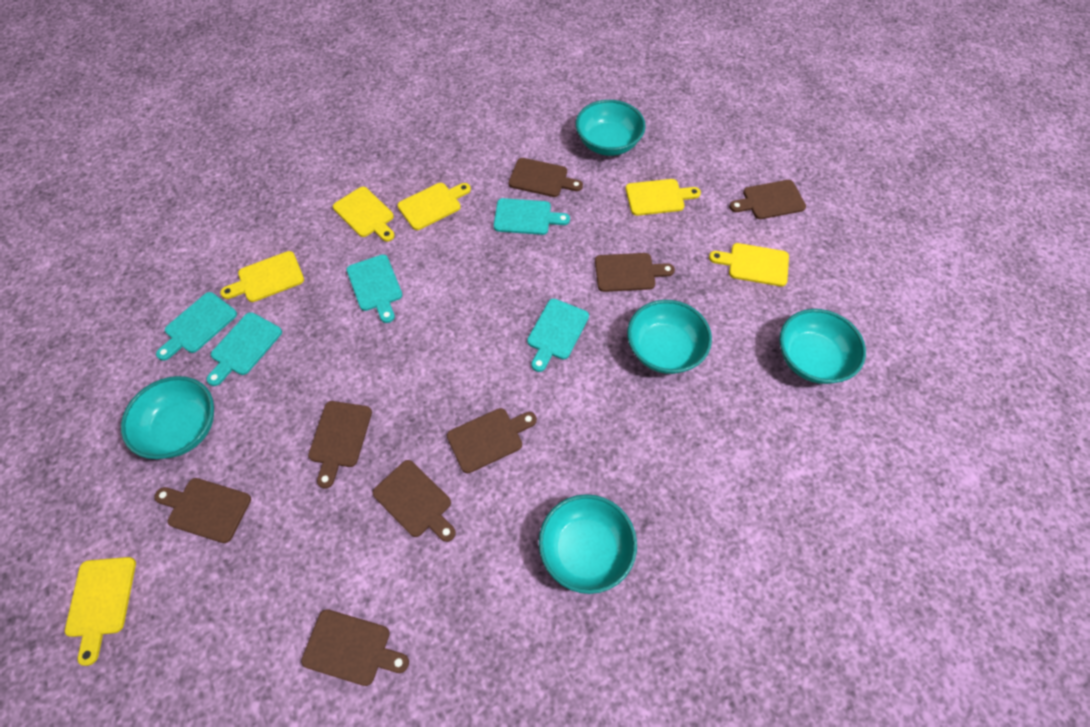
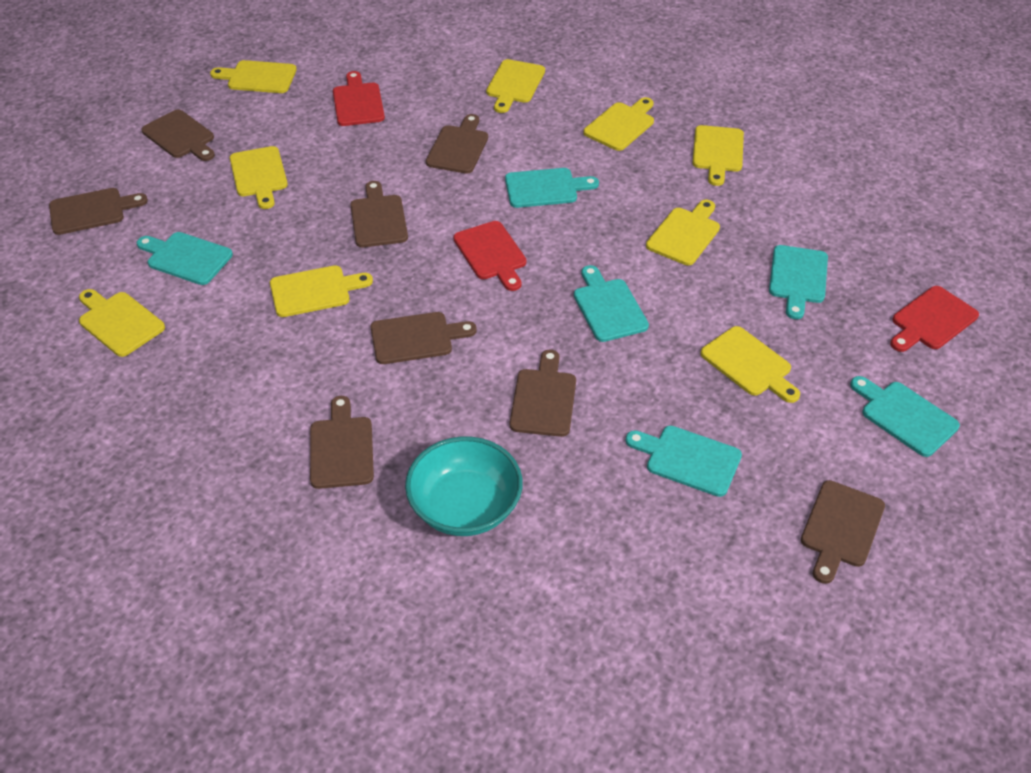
red cutting board: 0 -> 3
turquoise bowl: 5 -> 1
turquoise cutting board: 5 -> 6
yellow cutting board: 6 -> 9

